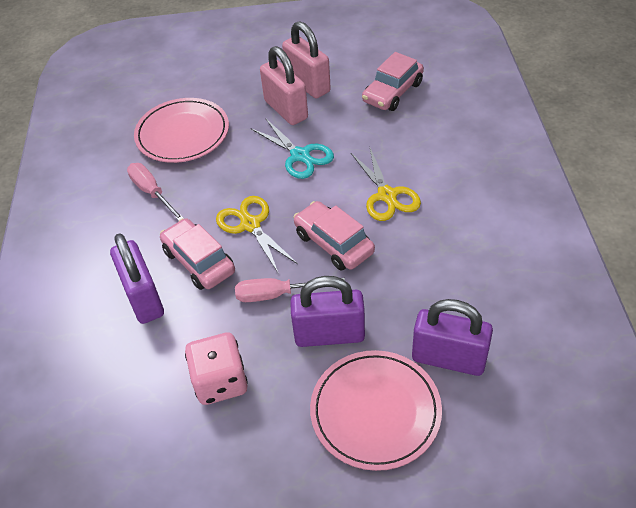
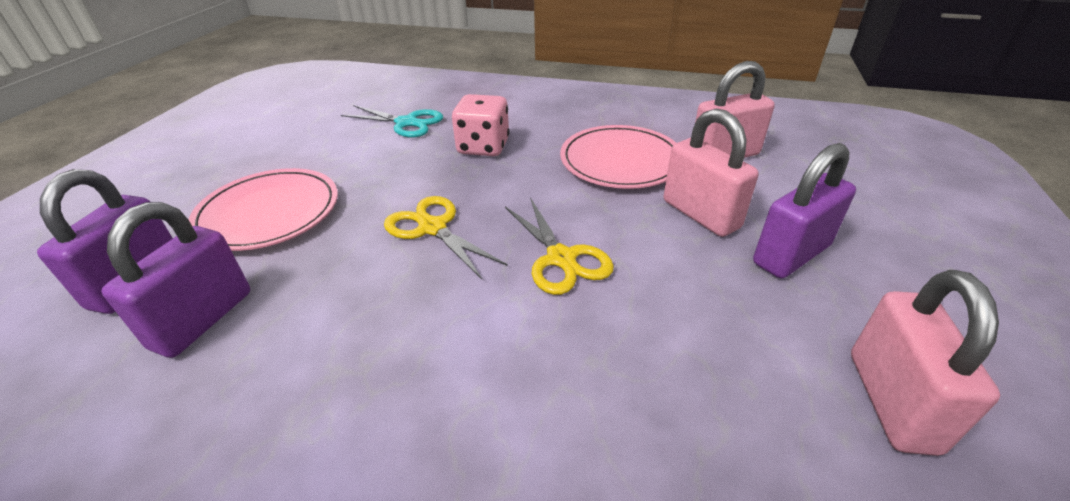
pink car: 3 -> 0
pink padlock: 2 -> 3
pink screwdriver: 2 -> 0

